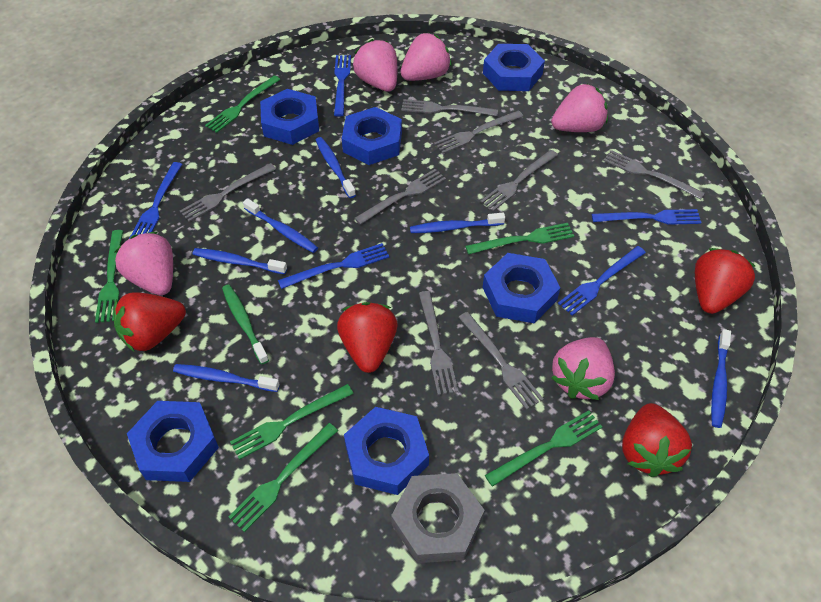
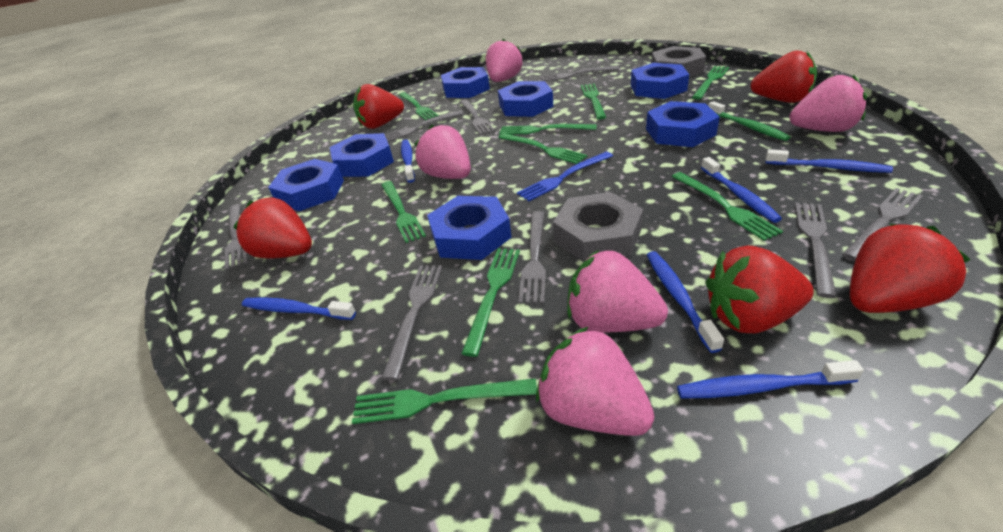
blue fork: 5 -> 1
blue nut: 6 -> 7
green fork: 6 -> 9
grey nut: 1 -> 2
red strawberry: 4 -> 5

